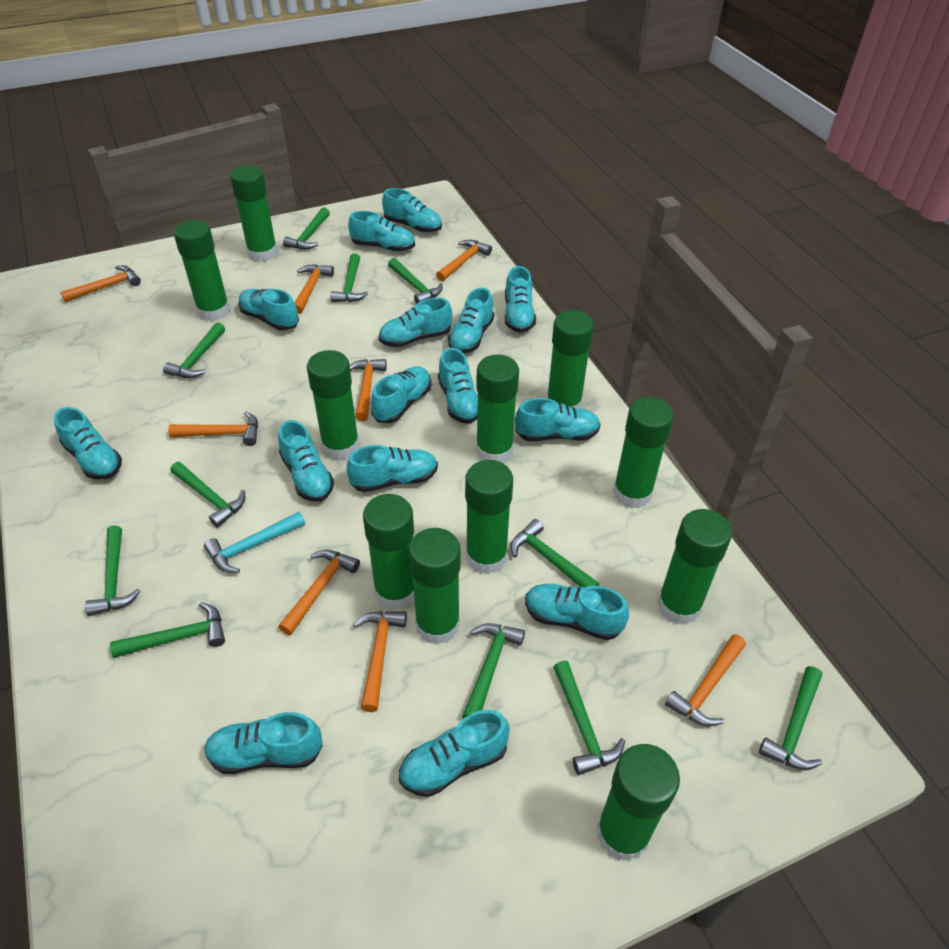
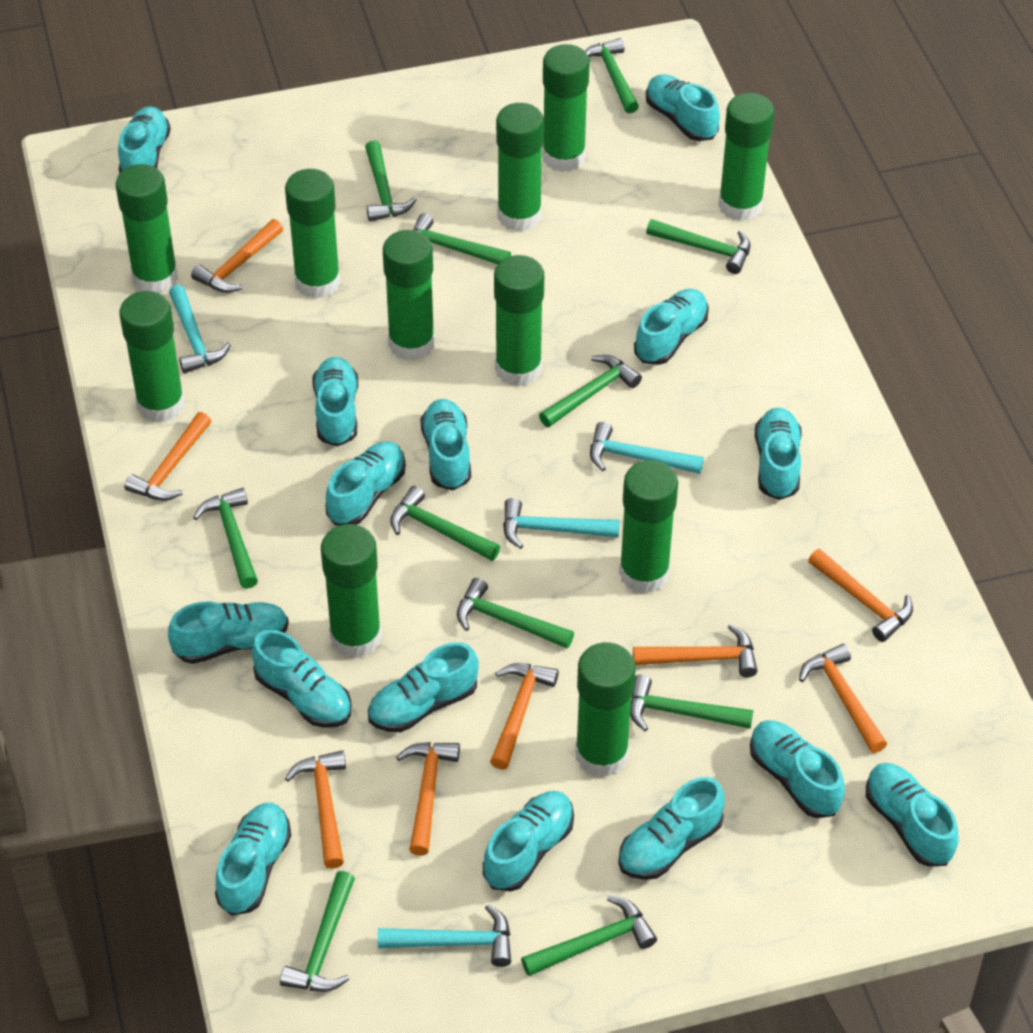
turquoise hammer: 1 -> 4

